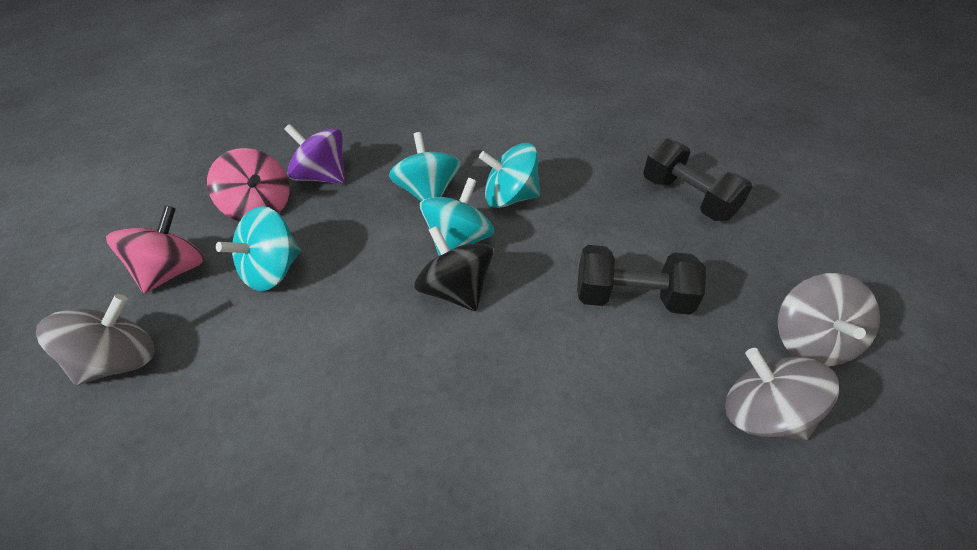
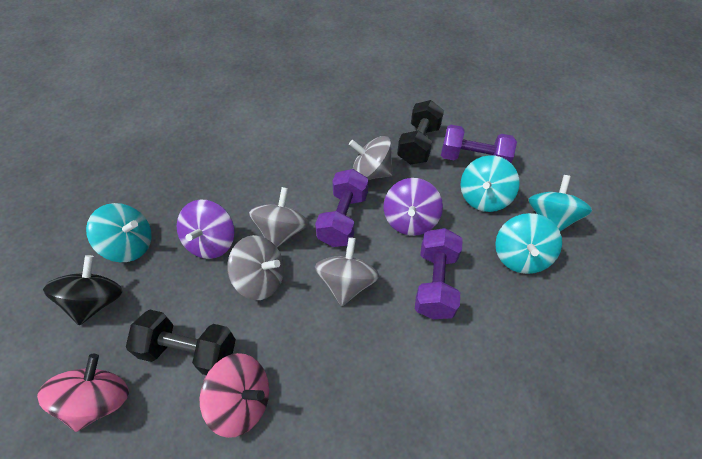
grey spinning top: 3 -> 4
purple dumbbell: 0 -> 3
purple spinning top: 1 -> 2

